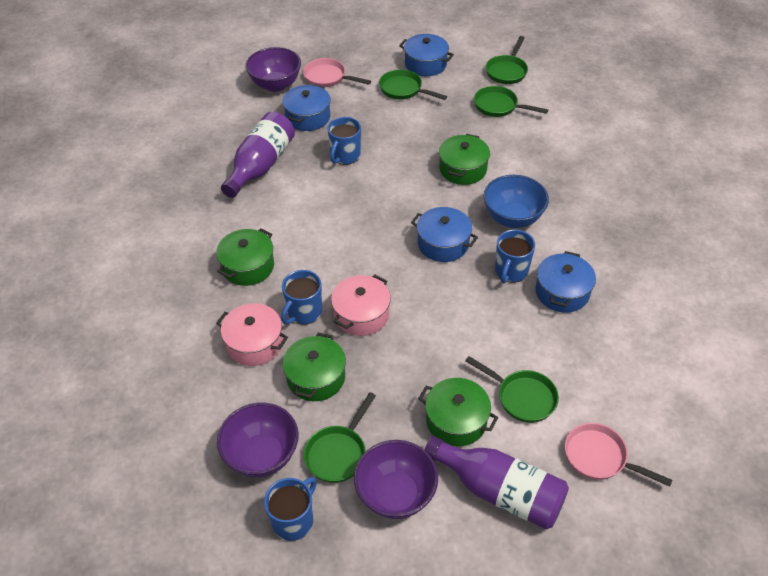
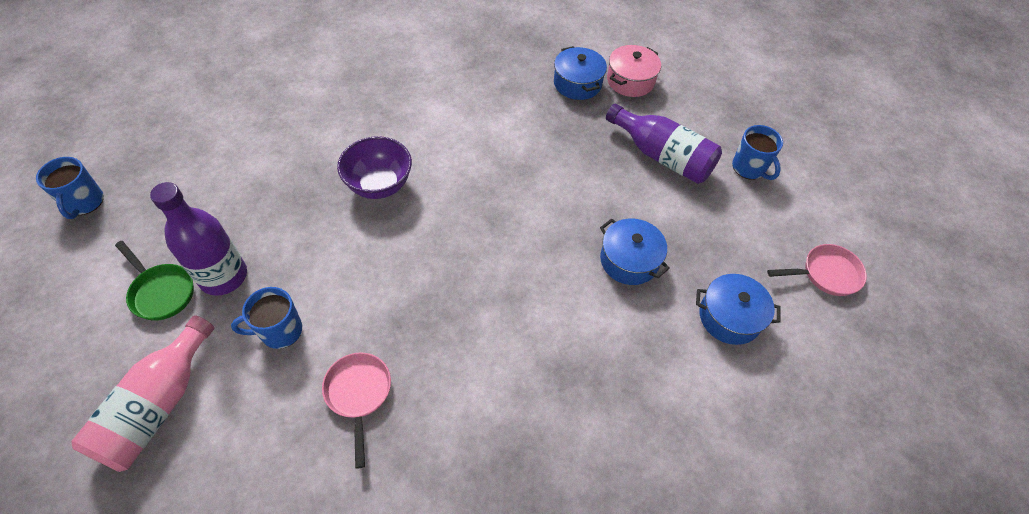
blue bowl: 1 -> 0
blue mug: 4 -> 3
blue pot: 4 -> 3
green pan: 5 -> 1
green pot: 4 -> 0
pink bottle: 0 -> 1
pink pot: 2 -> 1
purple bowl: 3 -> 1

